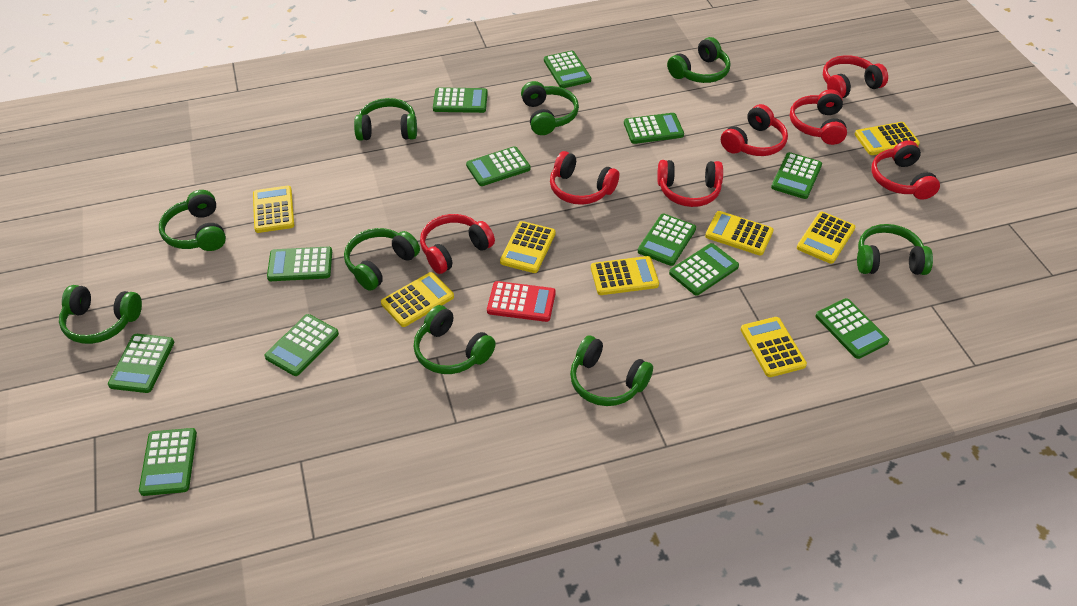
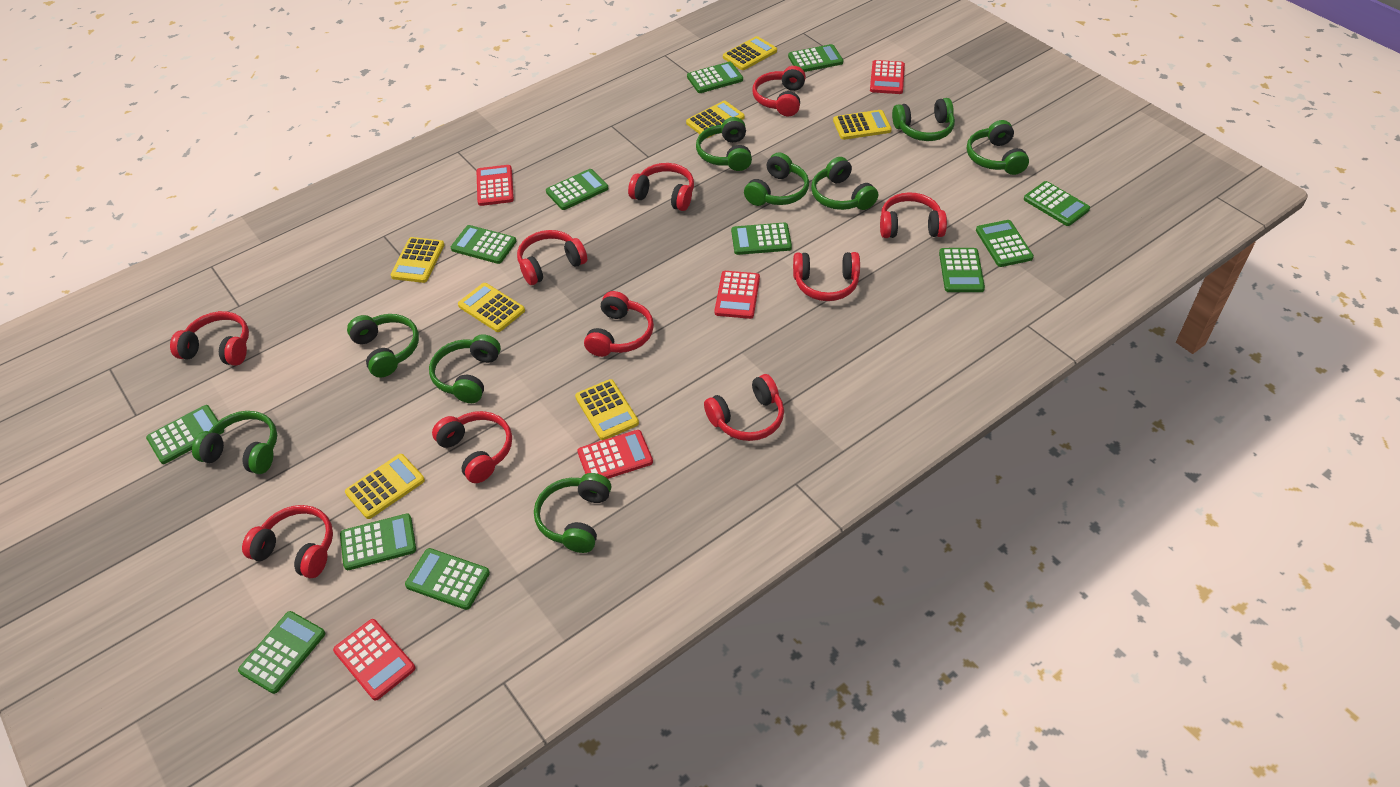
red calculator: 1 -> 5
red headphones: 7 -> 10
yellow calculator: 8 -> 7

